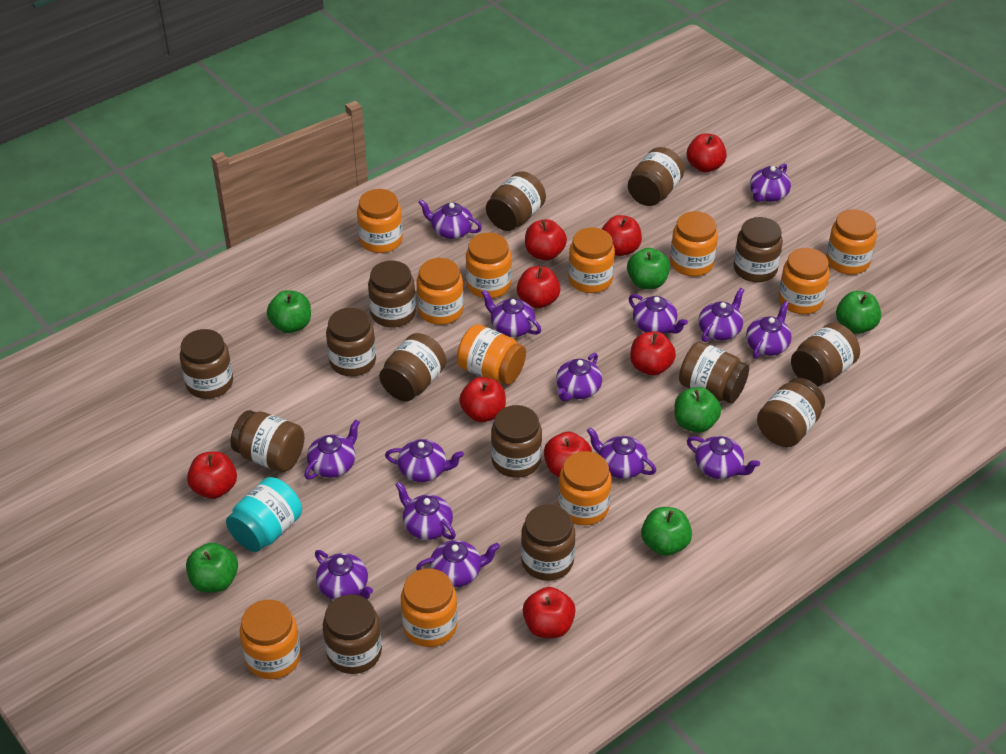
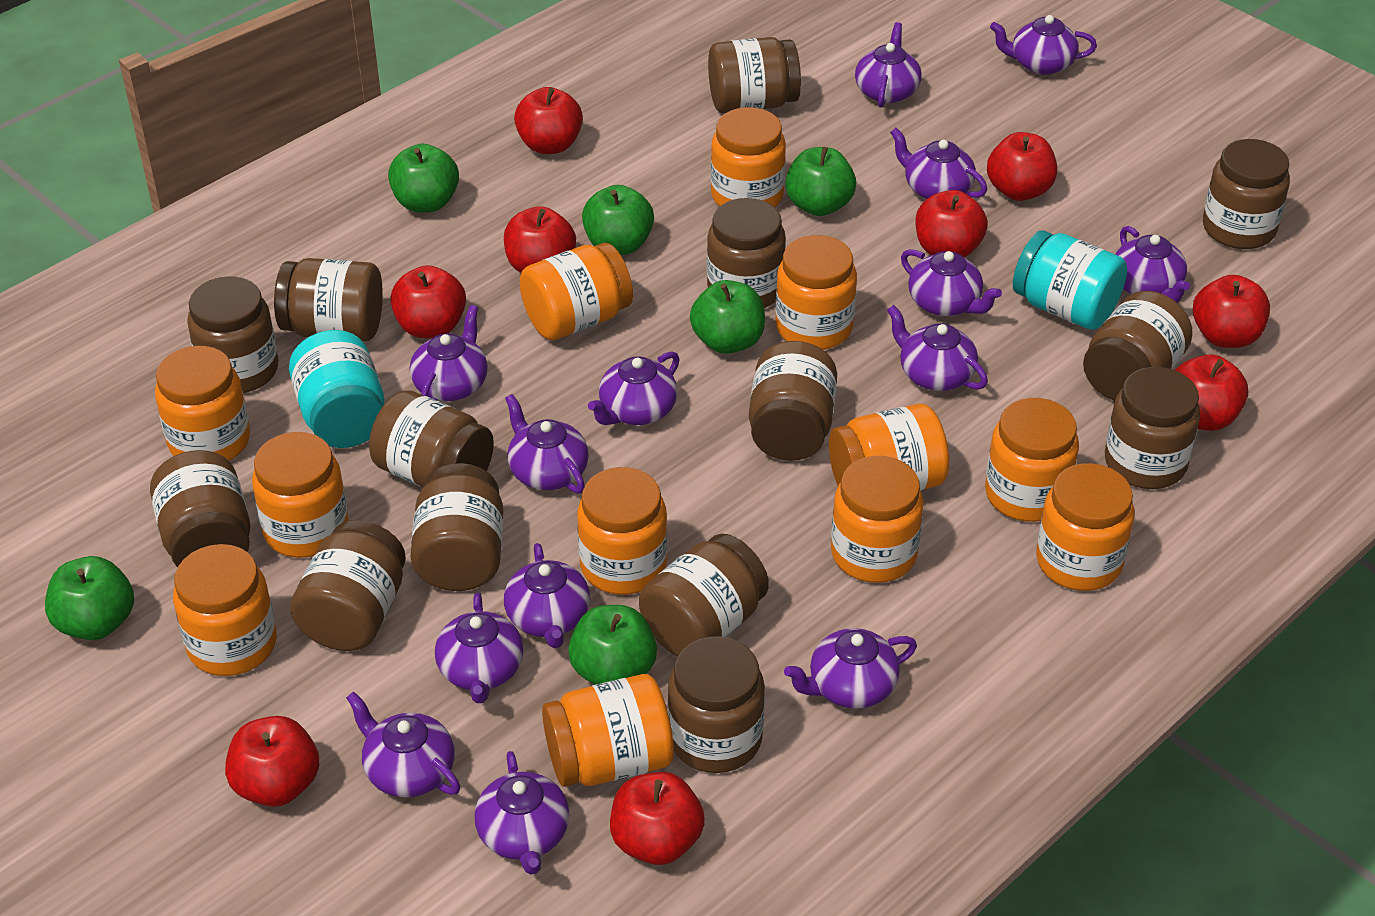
orange jar: 11 -> 12
turquoise jar: 1 -> 2

